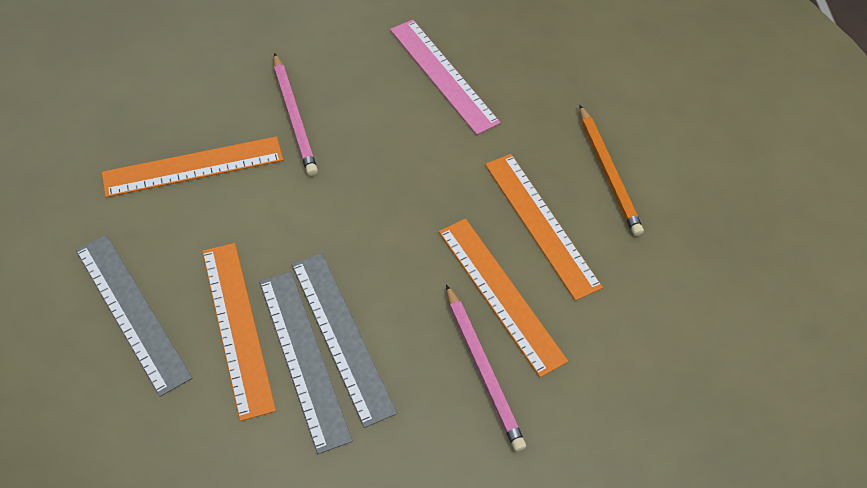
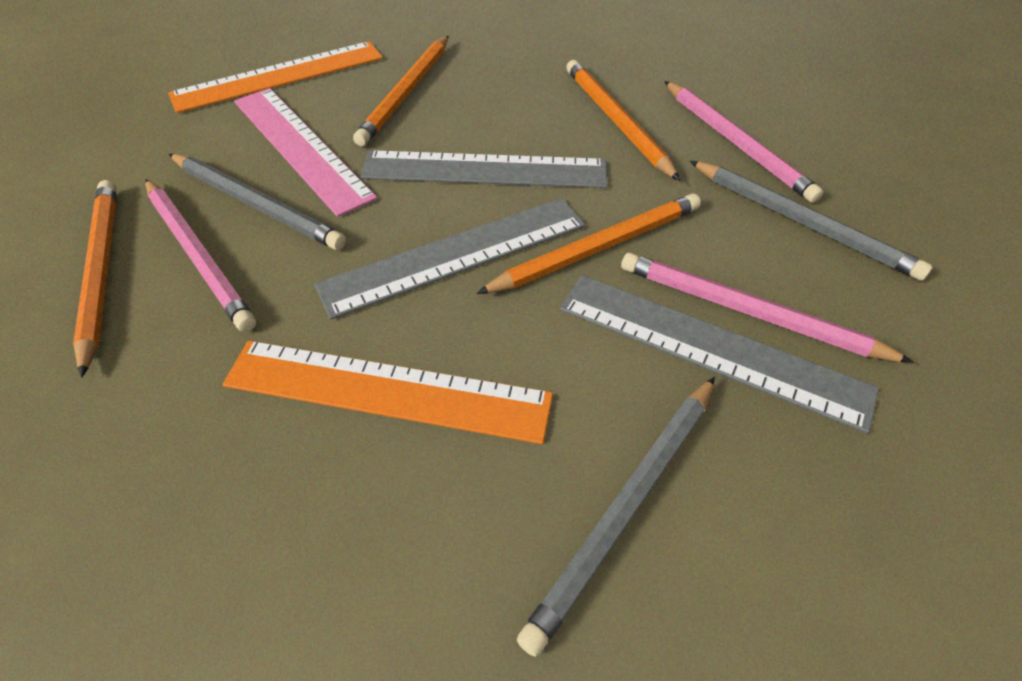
grey pencil: 0 -> 3
orange pencil: 1 -> 4
orange ruler: 4 -> 2
pink pencil: 2 -> 3

